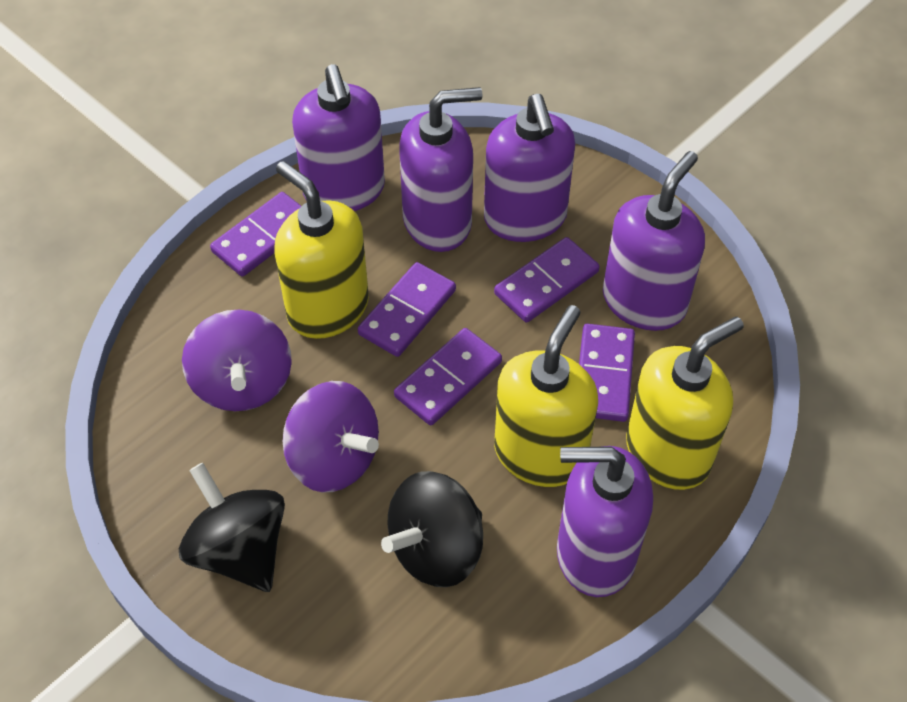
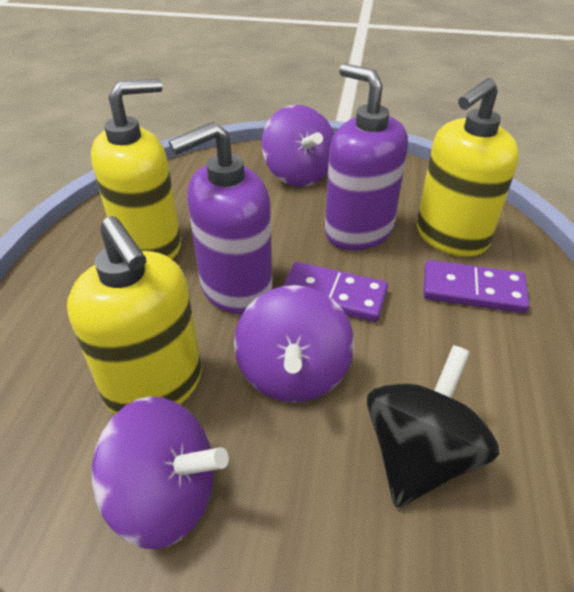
black spinning top: 2 -> 1
purple domino: 5 -> 2
purple soap dispenser: 5 -> 2
purple spinning top: 2 -> 3

